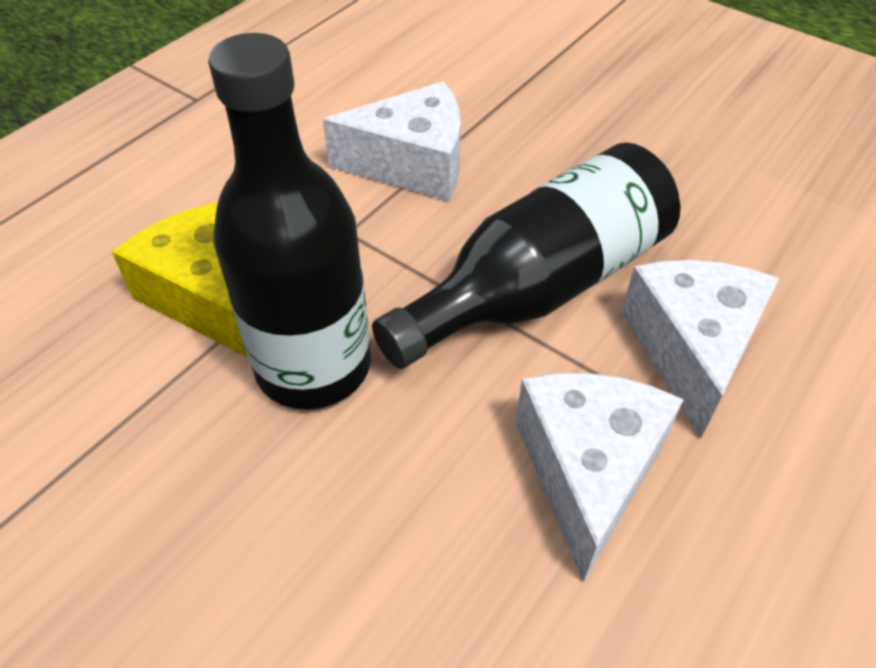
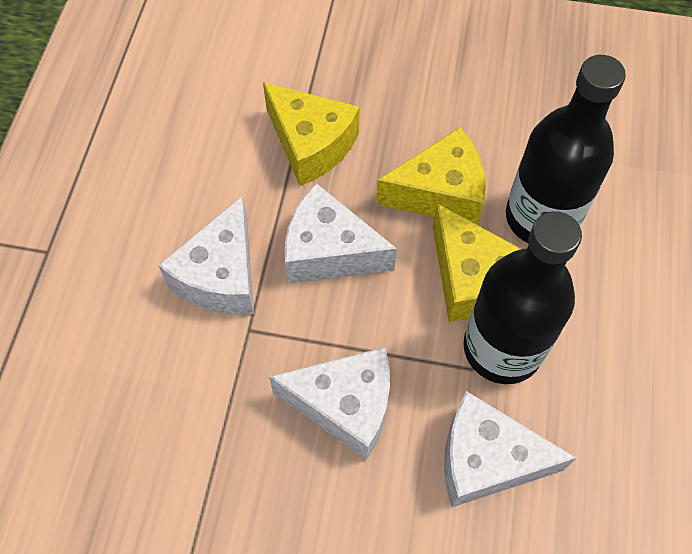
white cheese: 3 -> 4
yellow cheese: 1 -> 3

